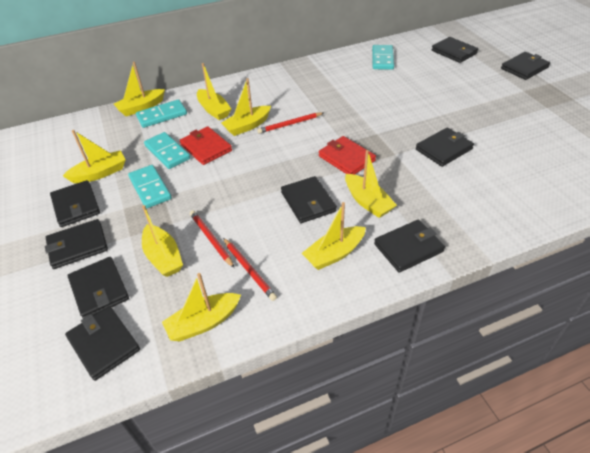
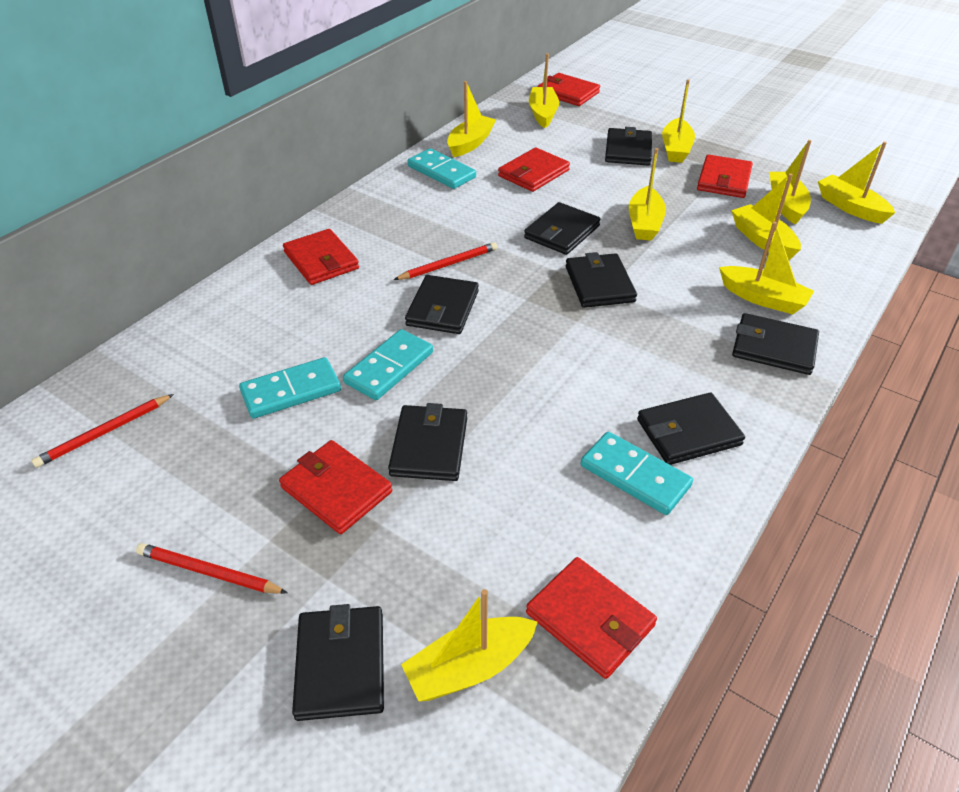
black wallet: 9 -> 8
red wallet: 2 -> 6
yellow boat: 8 -> 9

